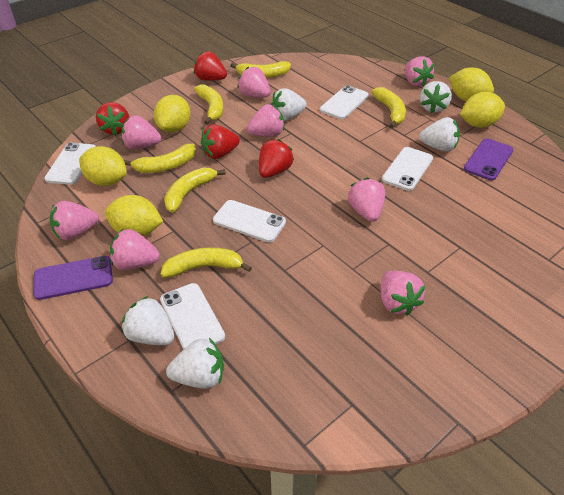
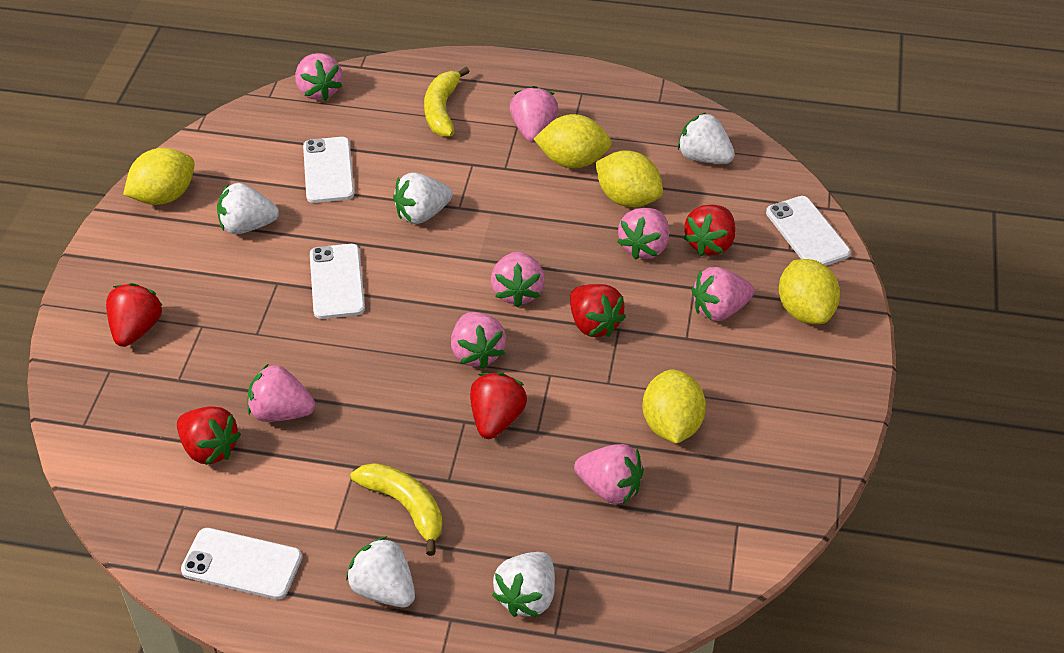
purple phone: 2 -> 0
red strawberry: 4 -> 5
white phone: 5 -> 4
yellow banana: 6 -> 2

